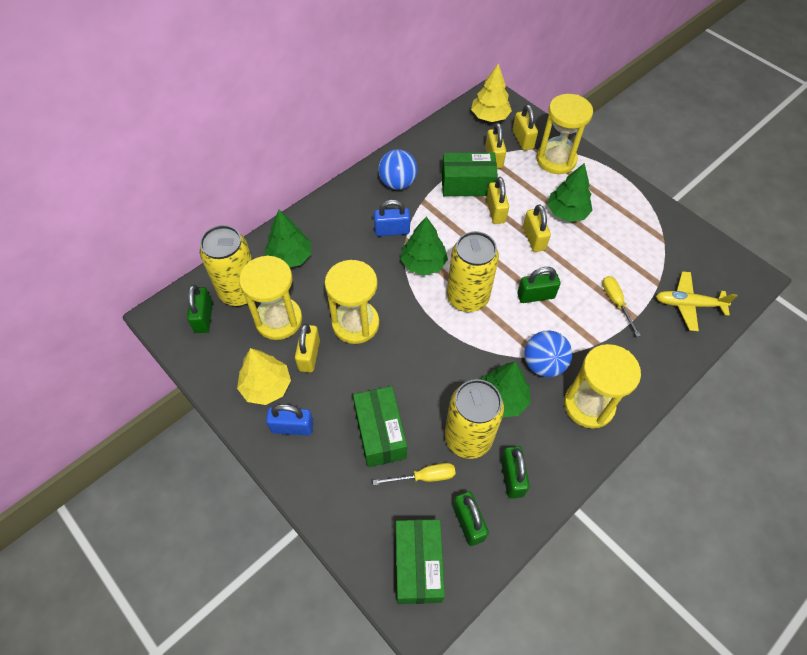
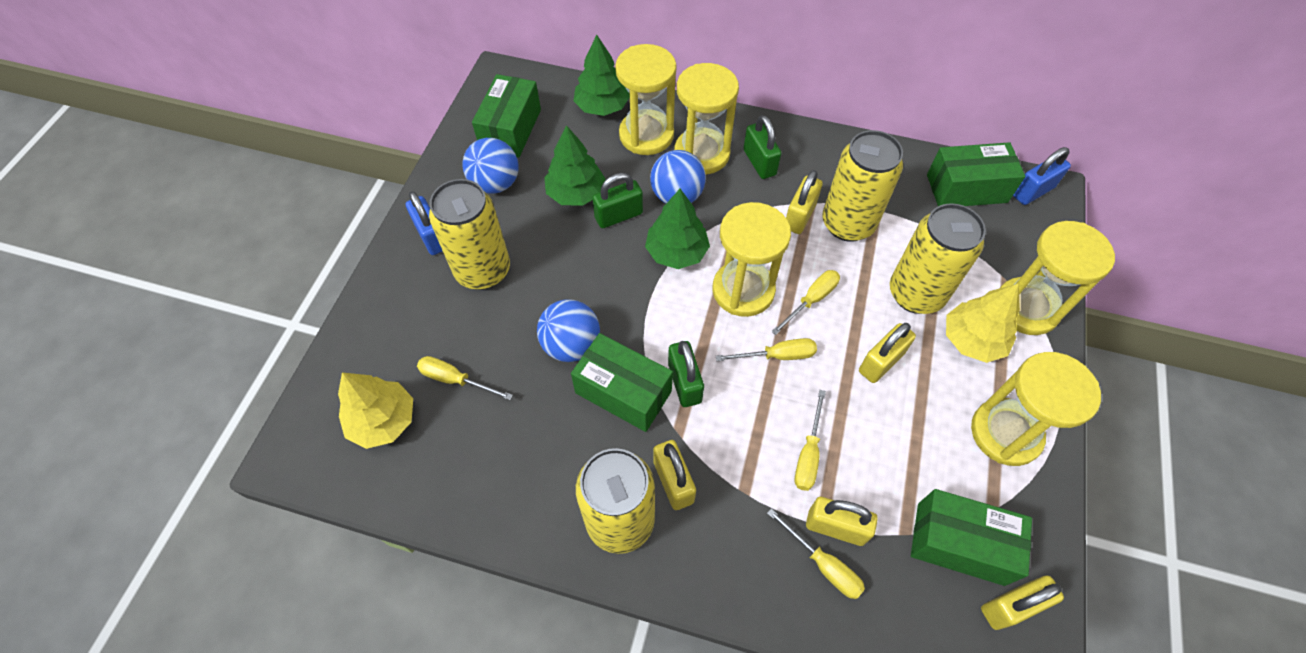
blue ball: 2 -> 3
green box: 3 -> 4
green padlock: 4 -> 3
green tree: 4 -> 3
yellow can: 3 -> 4
yellow hourglass: 4 -> 5
yellow plane: 1 -> 0
yellow screwdriver: 2 -> 5

